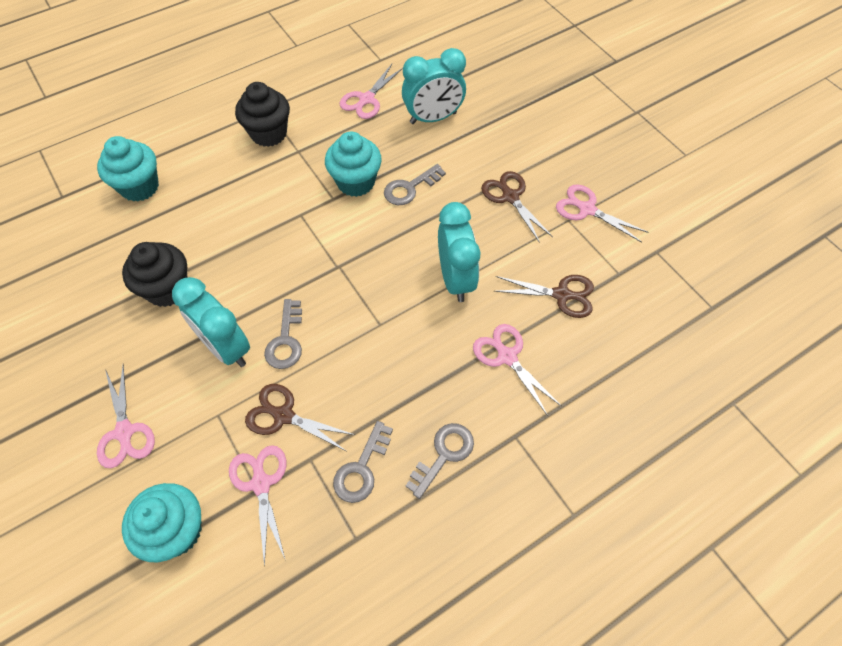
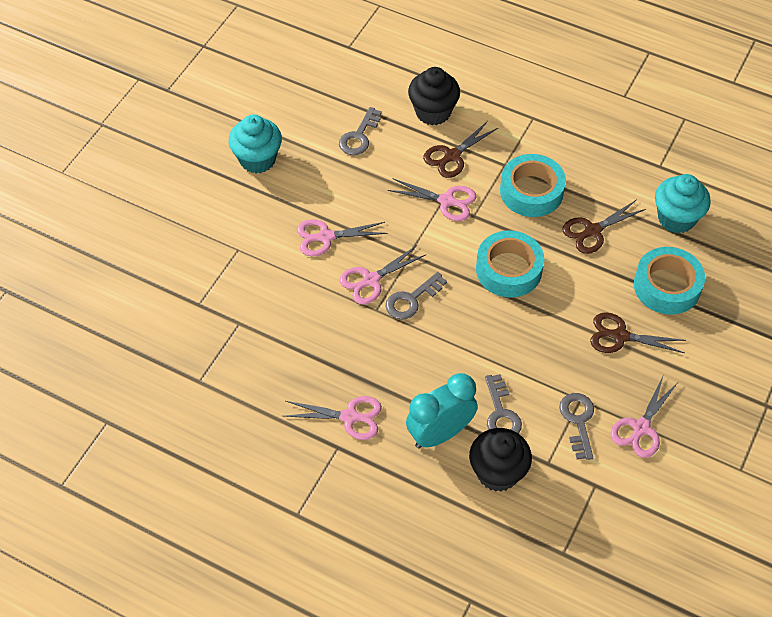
turquoise clock: 3 -> 1
turquoise cupcake: 3 -> 2
turquoise tape: 0 -> 3

